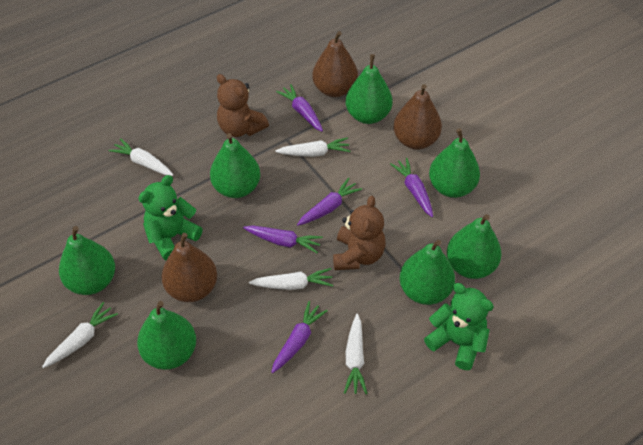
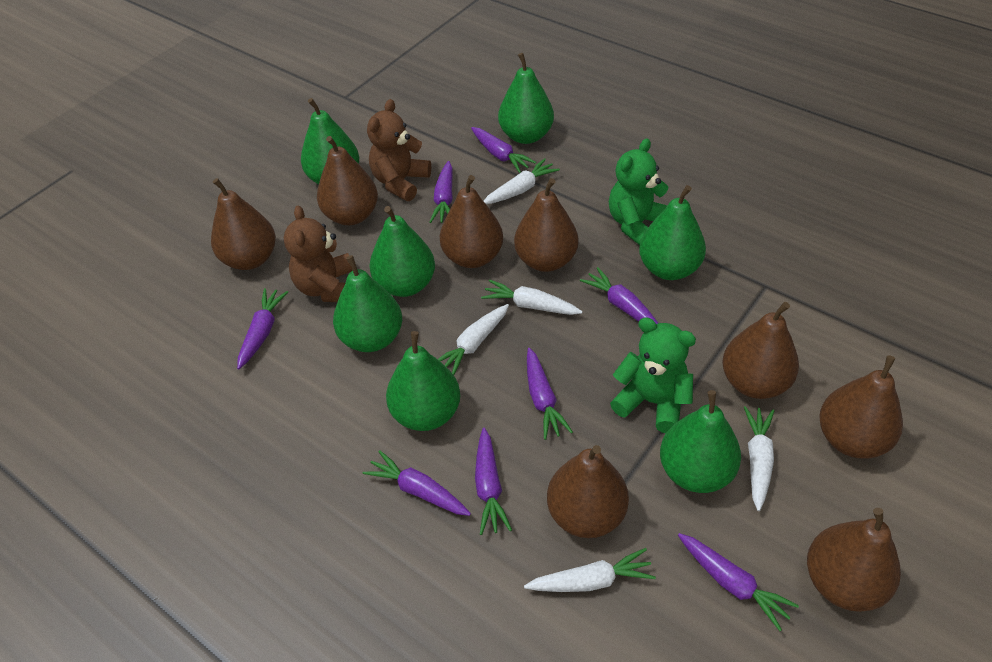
brown pear: 3 -> 8
purple carrot: 5 -> 8

